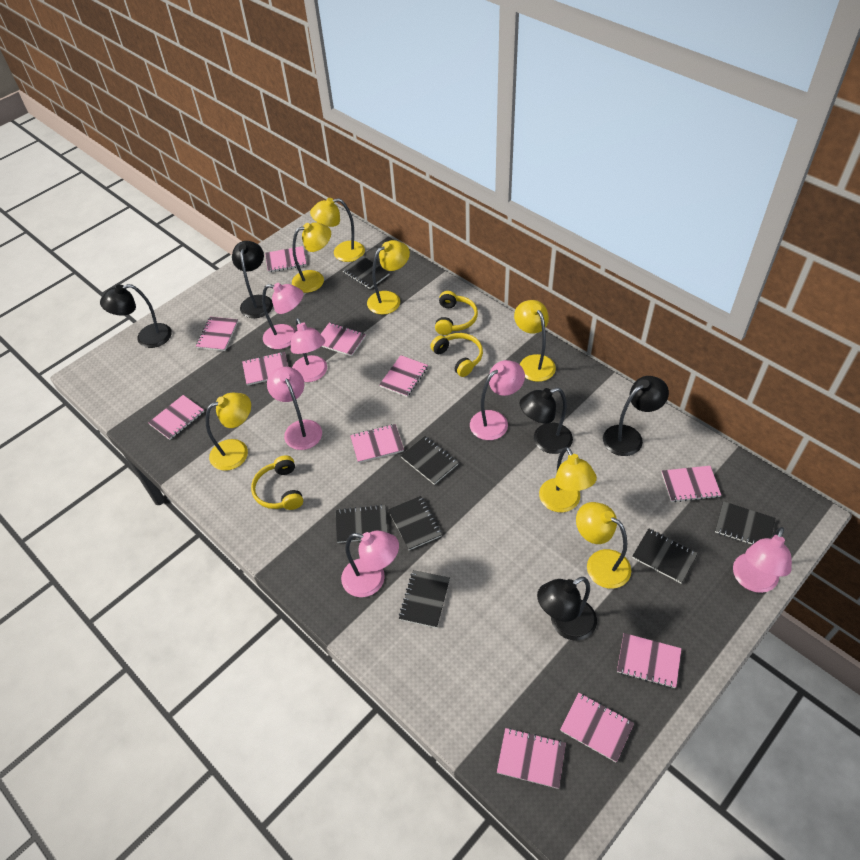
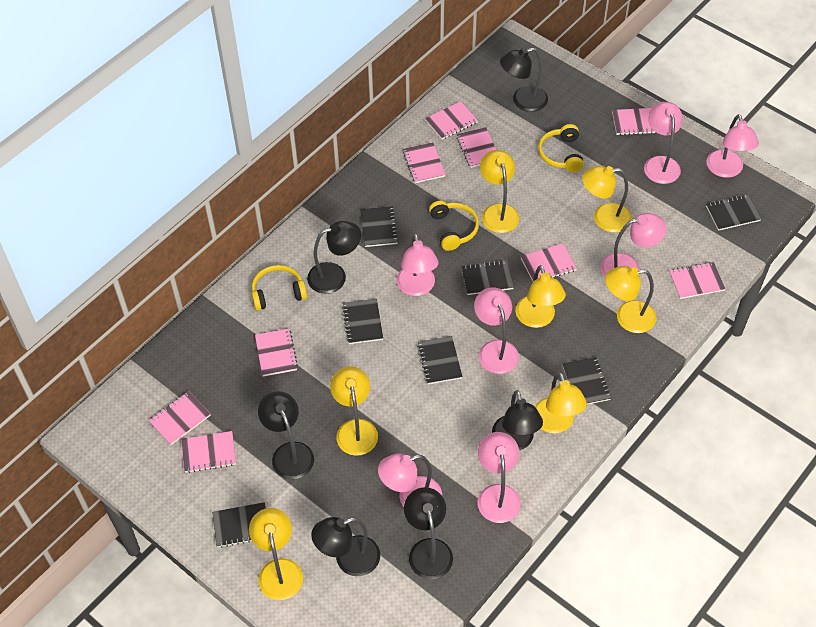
black lamp: 5 -> 6
pink lamp: 6 -> 7
pink notebook: 11 -> 9

